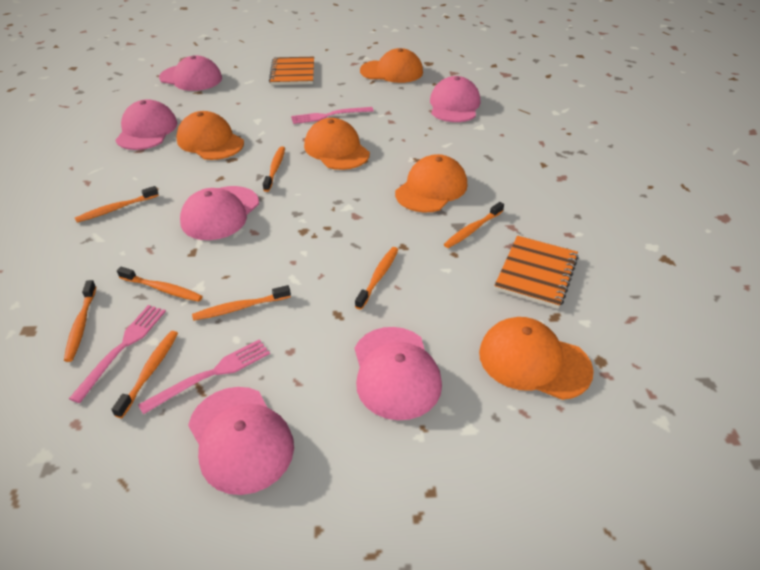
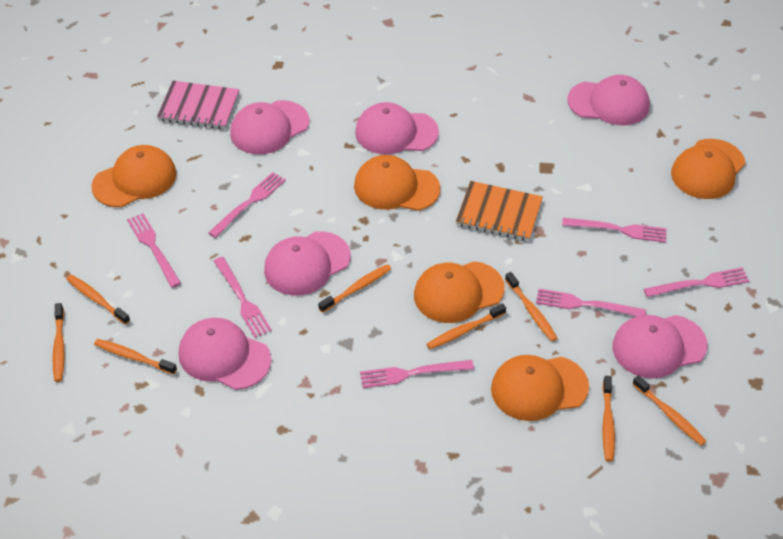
orange notebook: 2 -> 1
pink fork: 3 -> 7
pink notebook: 0 -> 1

